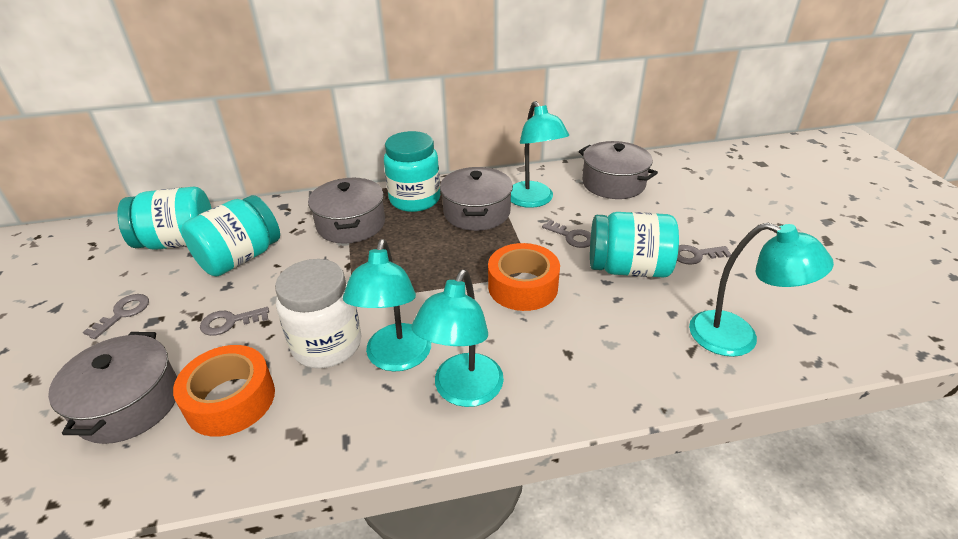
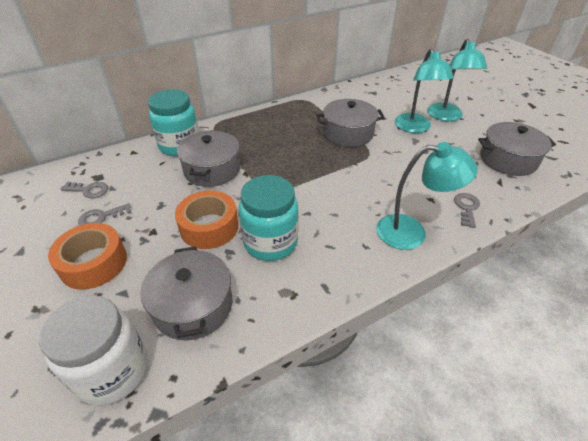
grey key: 4 -> 3
turquoise jar: 4 -> 2
turquoise lamp: 4 -> 3

